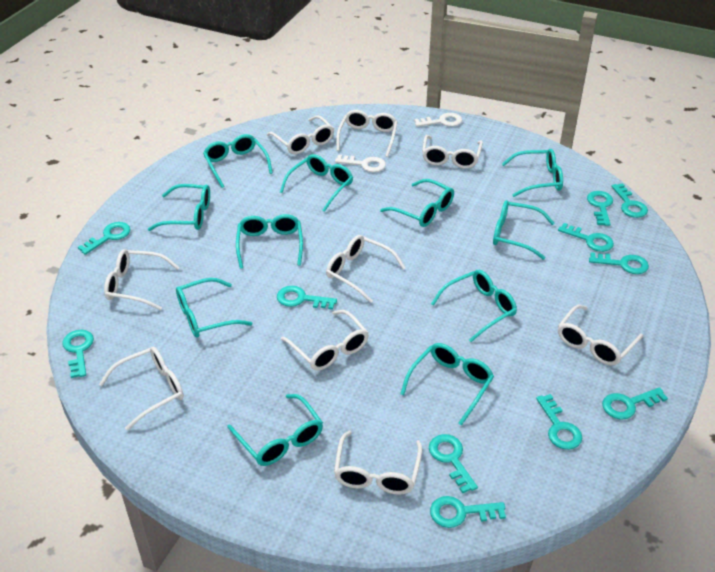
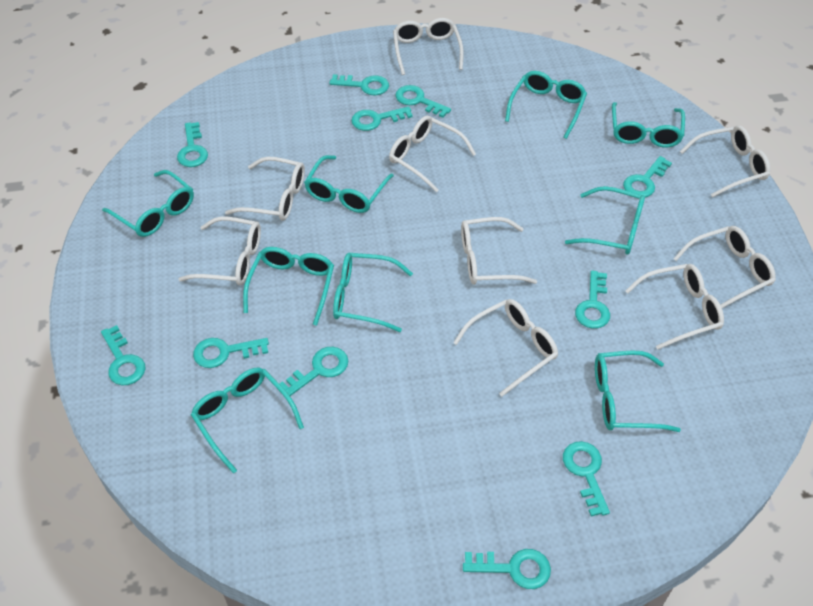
turquoise glasses: 11 -> 9
white key: 2 -> 0

